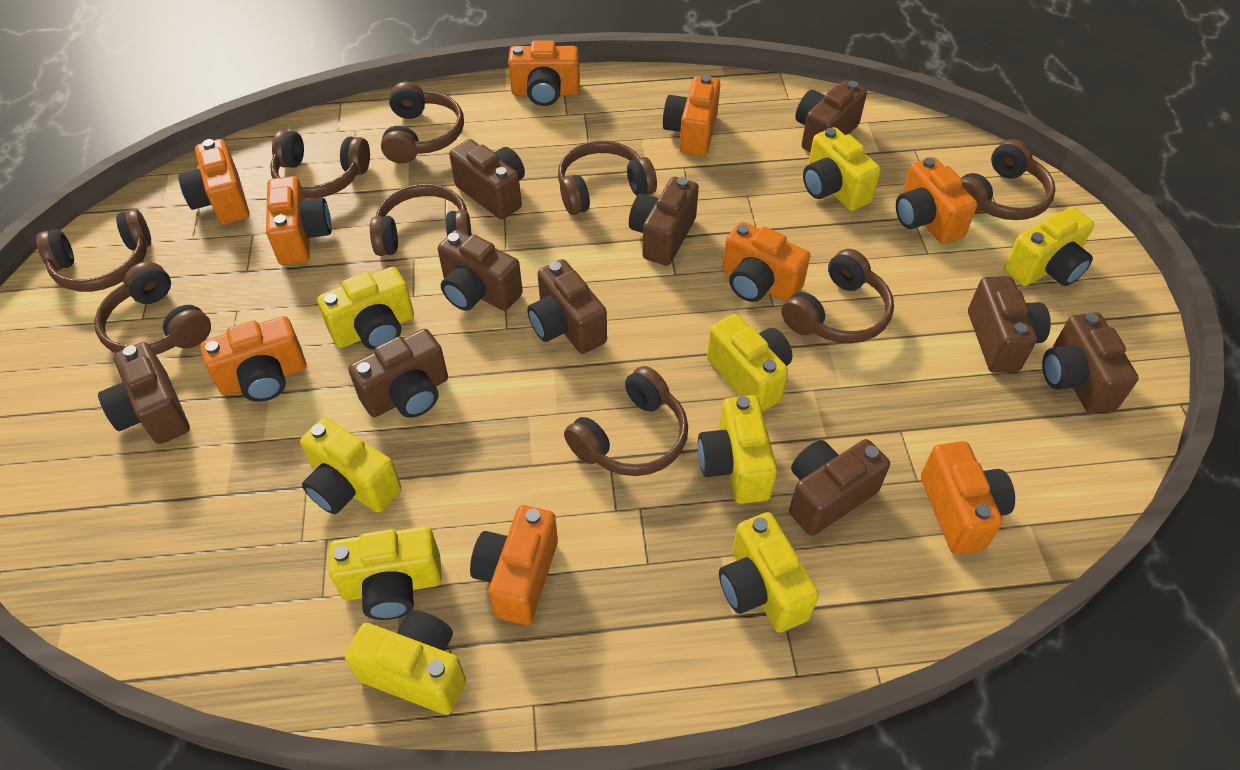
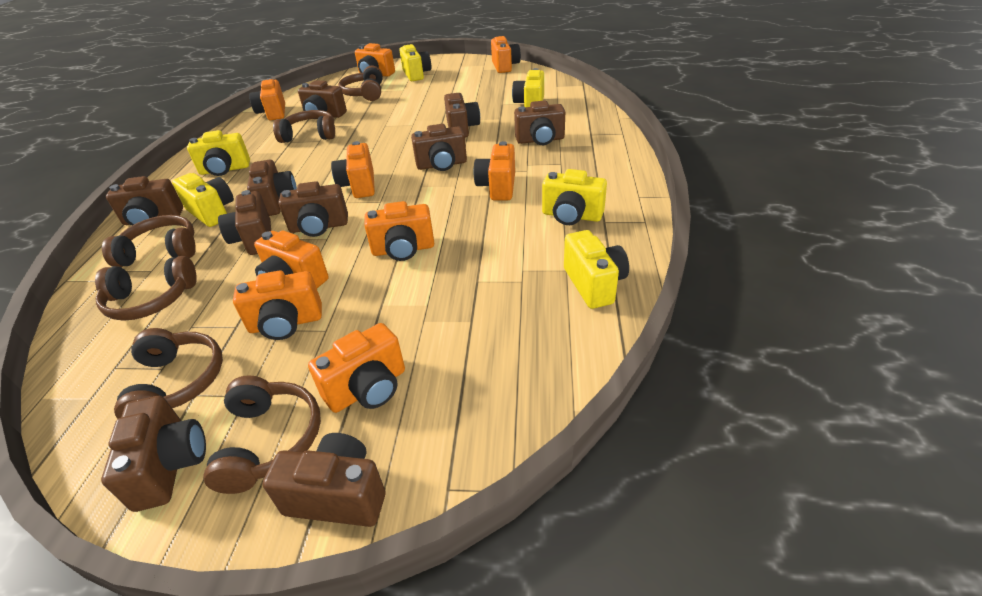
brown headphones: 9 -> 6
yellow camera: 9 -> 6

